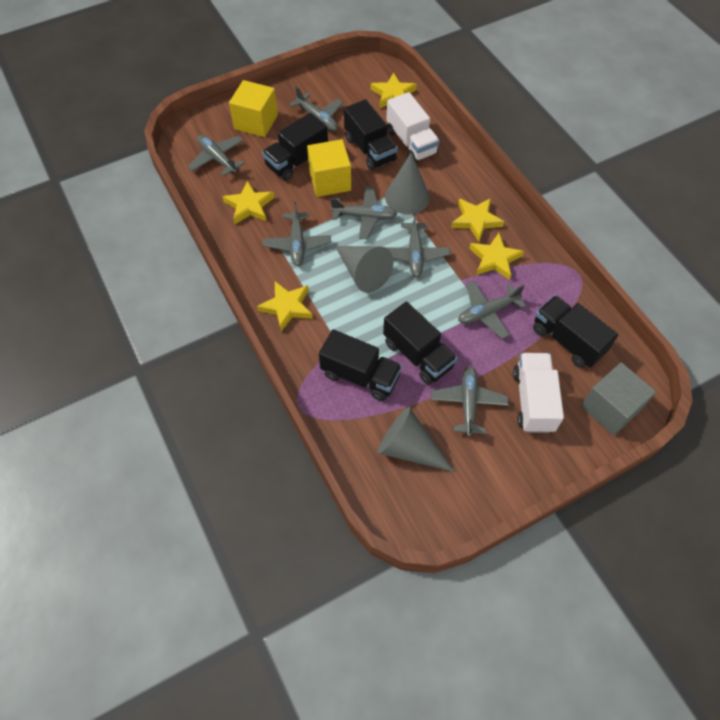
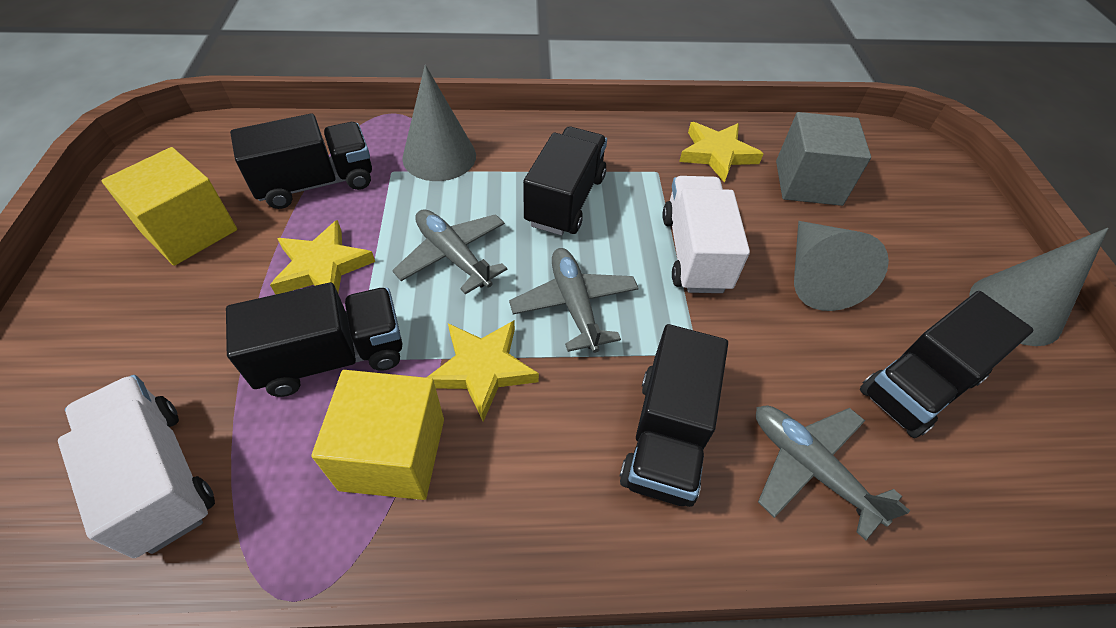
grey plane: 7 -> 3
yellow star: 5 -> 3

